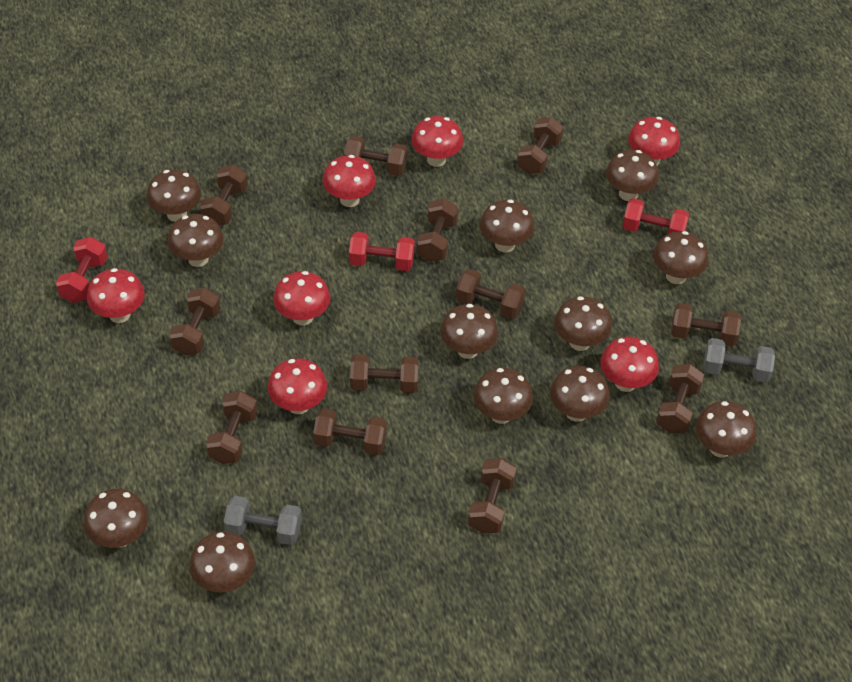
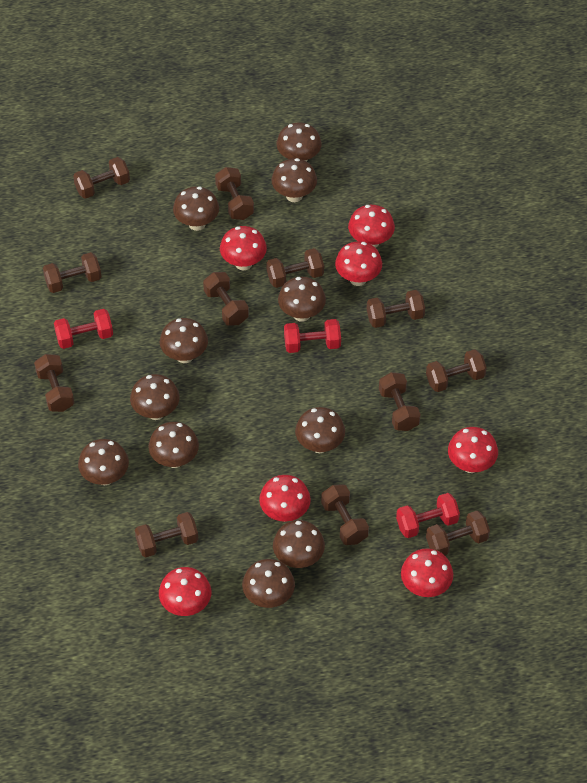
brown mushroom: 12 -> 11
grey dumbbell: 2 -> 0

